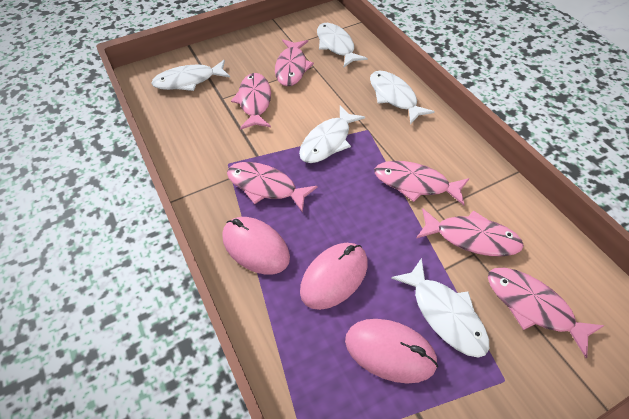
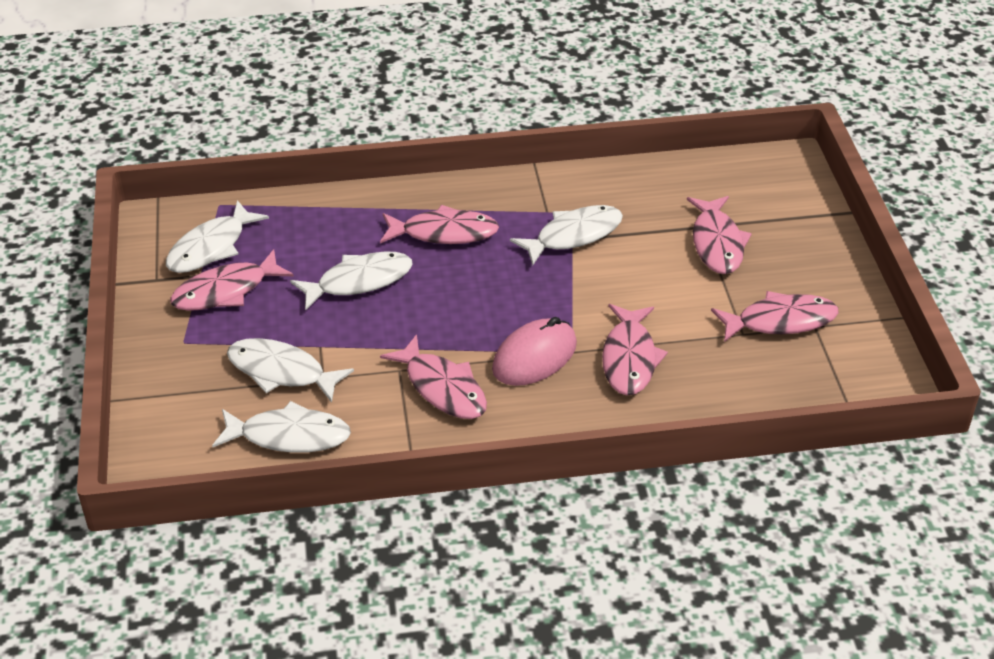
pink mouse: 3 -> 1

